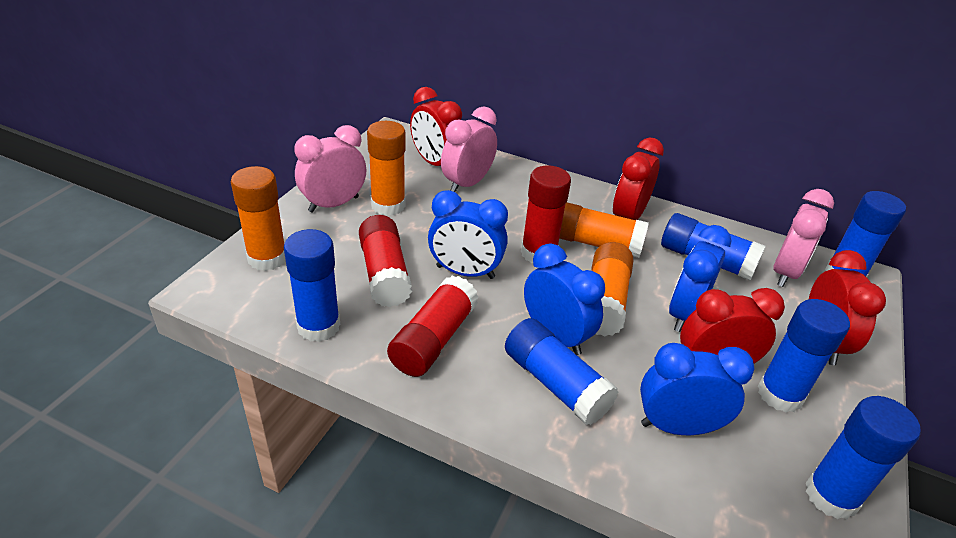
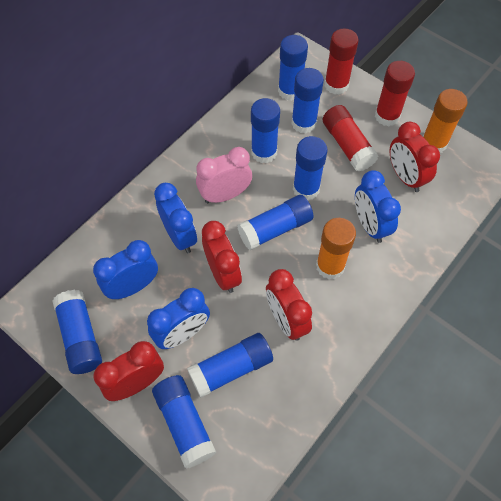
blue glue stick: 6 -> 8
orange glue stick: 4 -> 2
pink clock: 3 -> 1

